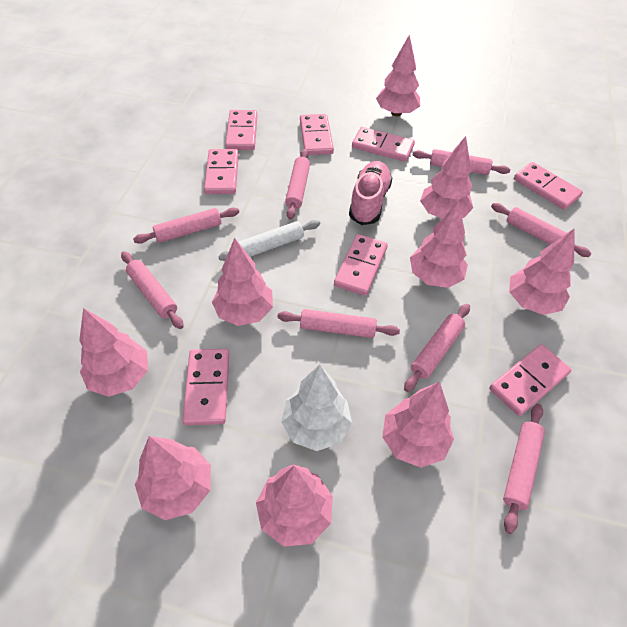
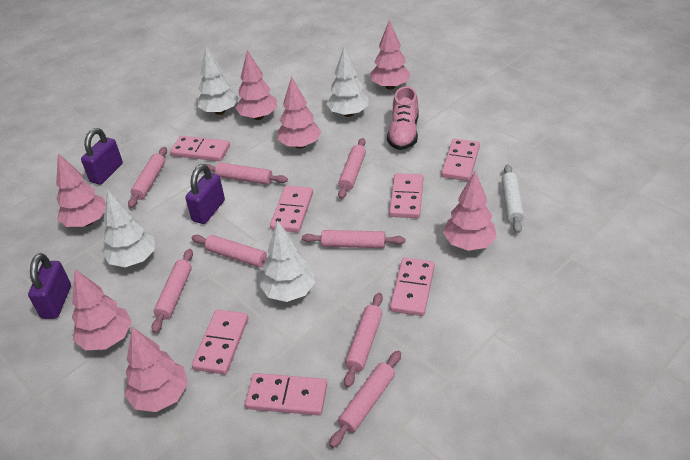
pink domino: 8 -> 7
pink tree: 9 -> 7
purple padlock: 0 -> 3
white tree: 1 -> 4

